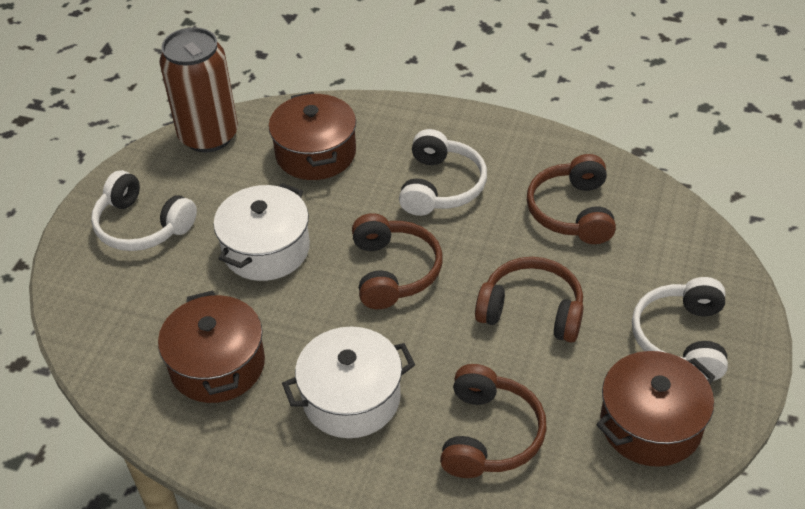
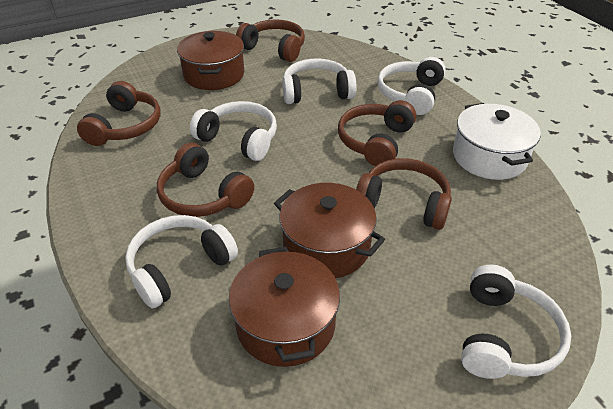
brown can: 1 -> 0
brown headphones: 4 -> 5
white headphones: 3 -> 5
white pot: 2 -> 1

